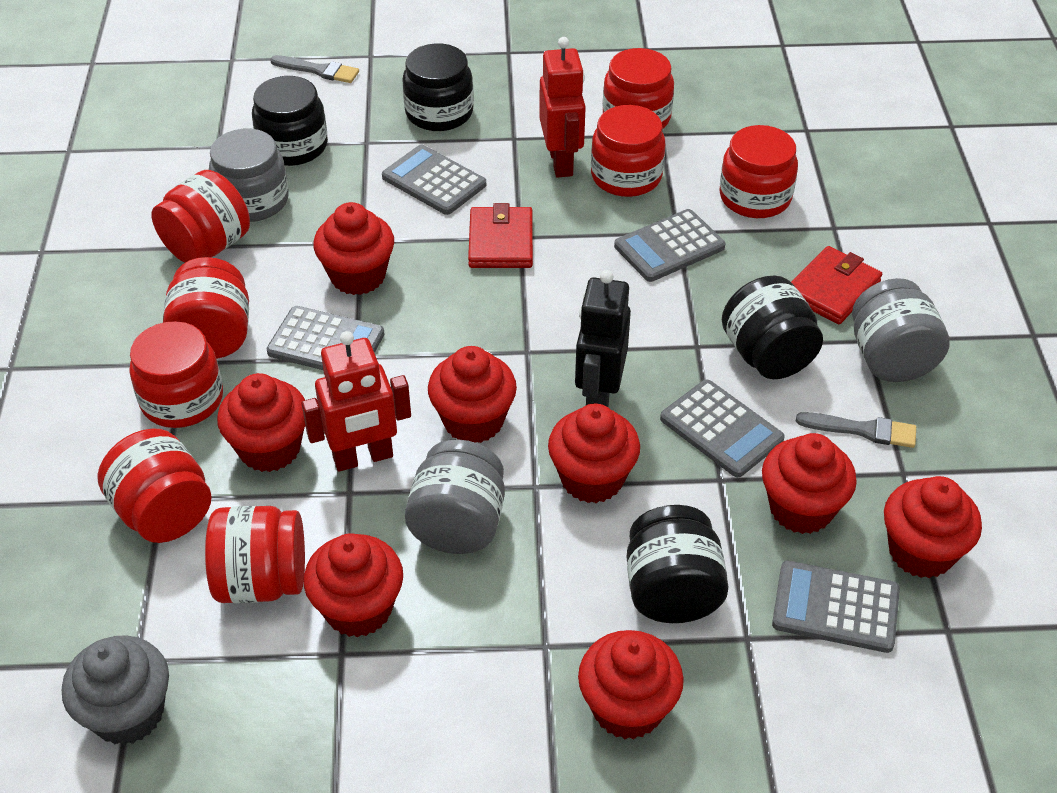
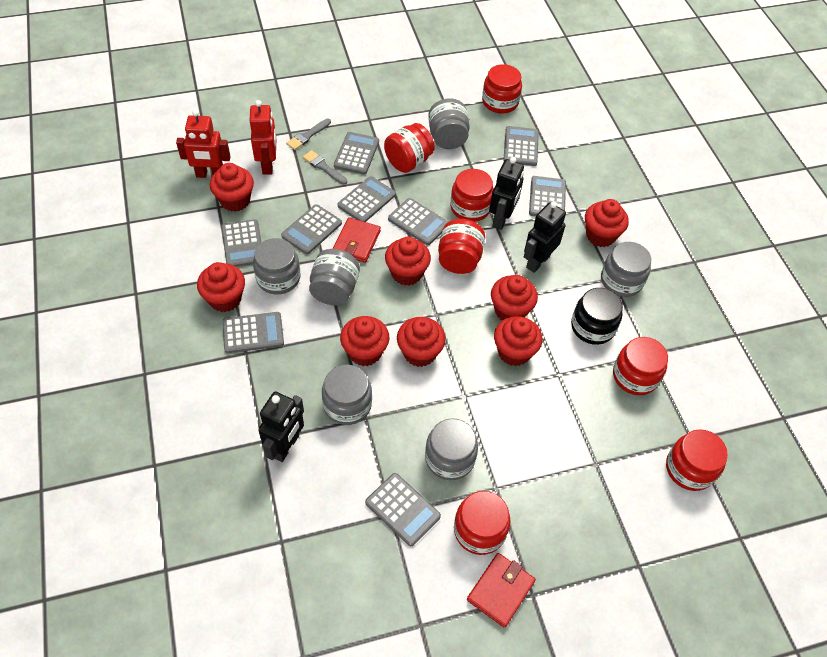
black jar: 4 -> 1
black robot: 1 -> 3
grey calculator: 5 -> 9
grey cupcake: 1 -> 0
grey jar: 3 -> 6
red jar: 8 -> 7

